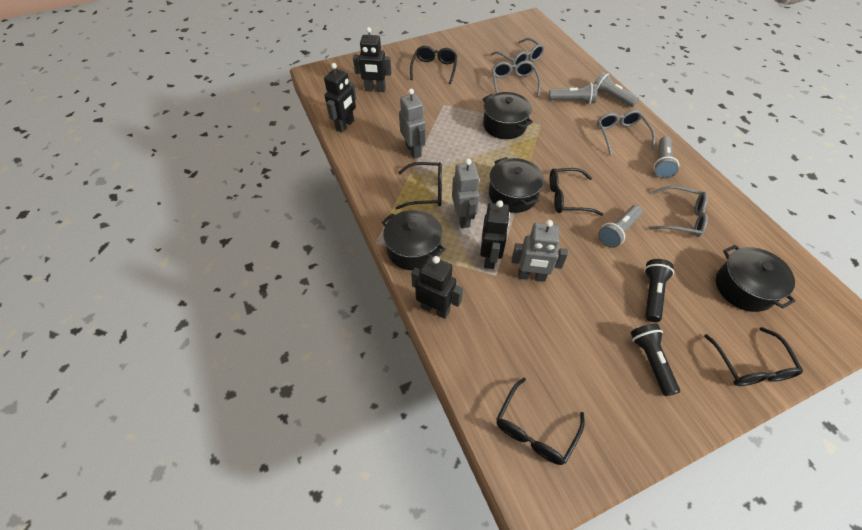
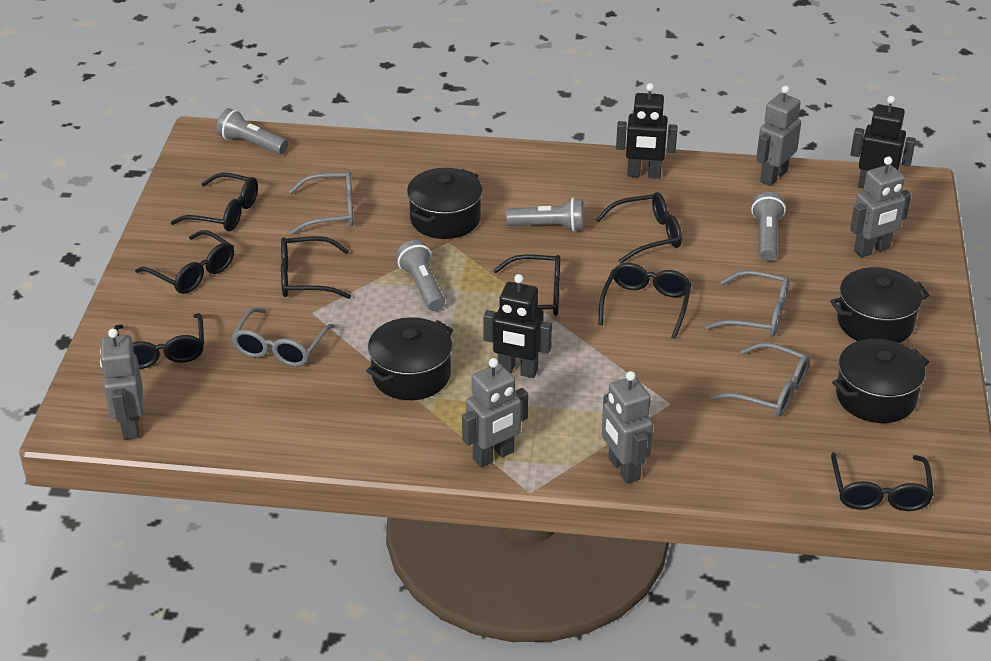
black flashlight: 2 -> 0
black glasses: 5 -> 8
black robot: 4 -> 3
grey robot: 3 -> 5

